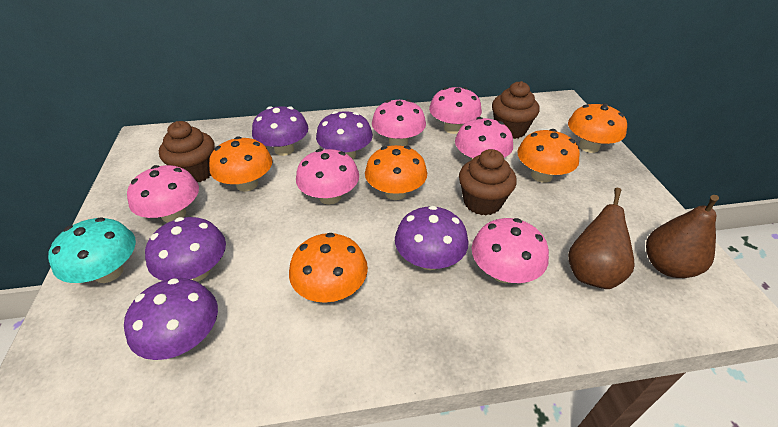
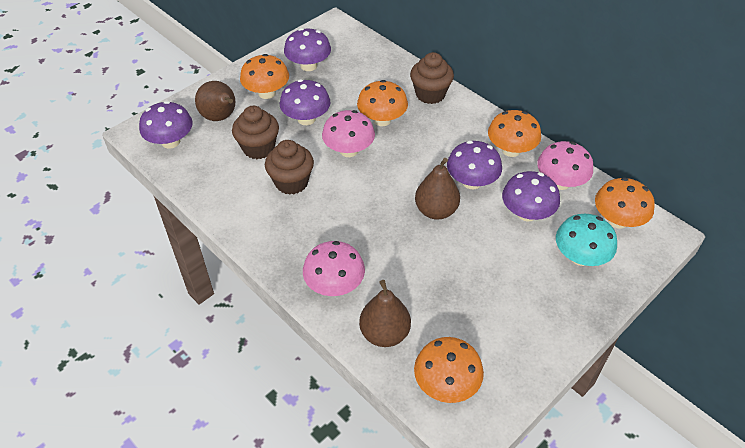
brown pear: 2 -> 3
pink mushroom: 6 -> 3

